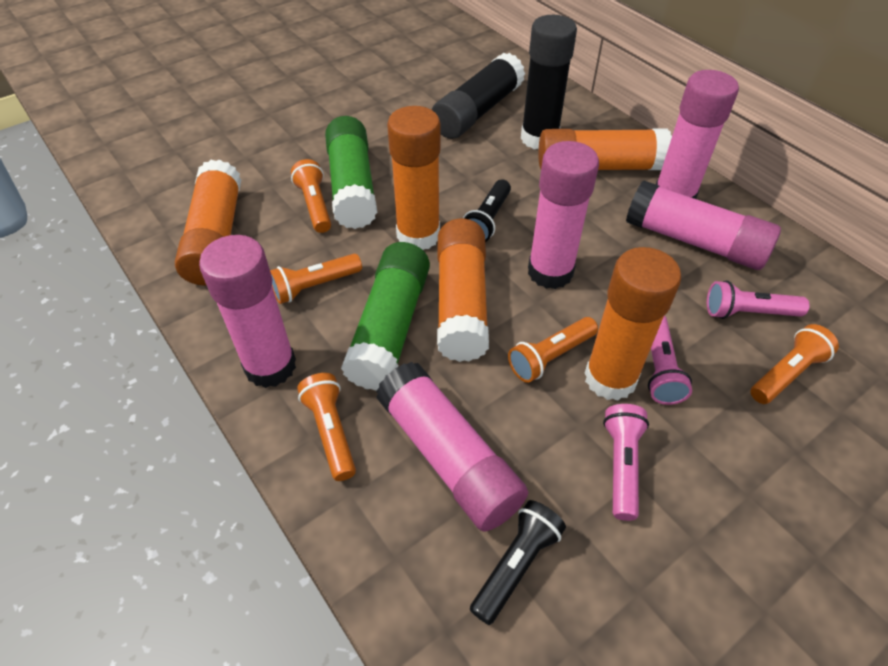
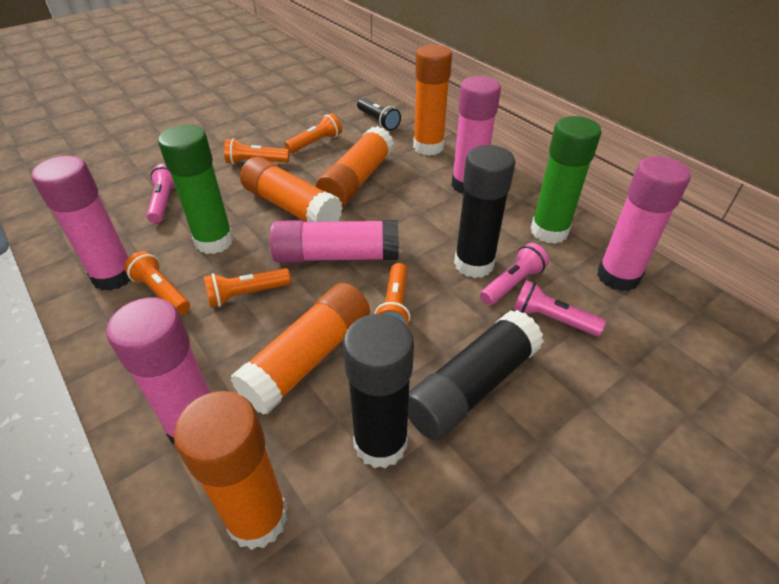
black flashlight: 2 -> 1
black glue stick: 2 -> 3

